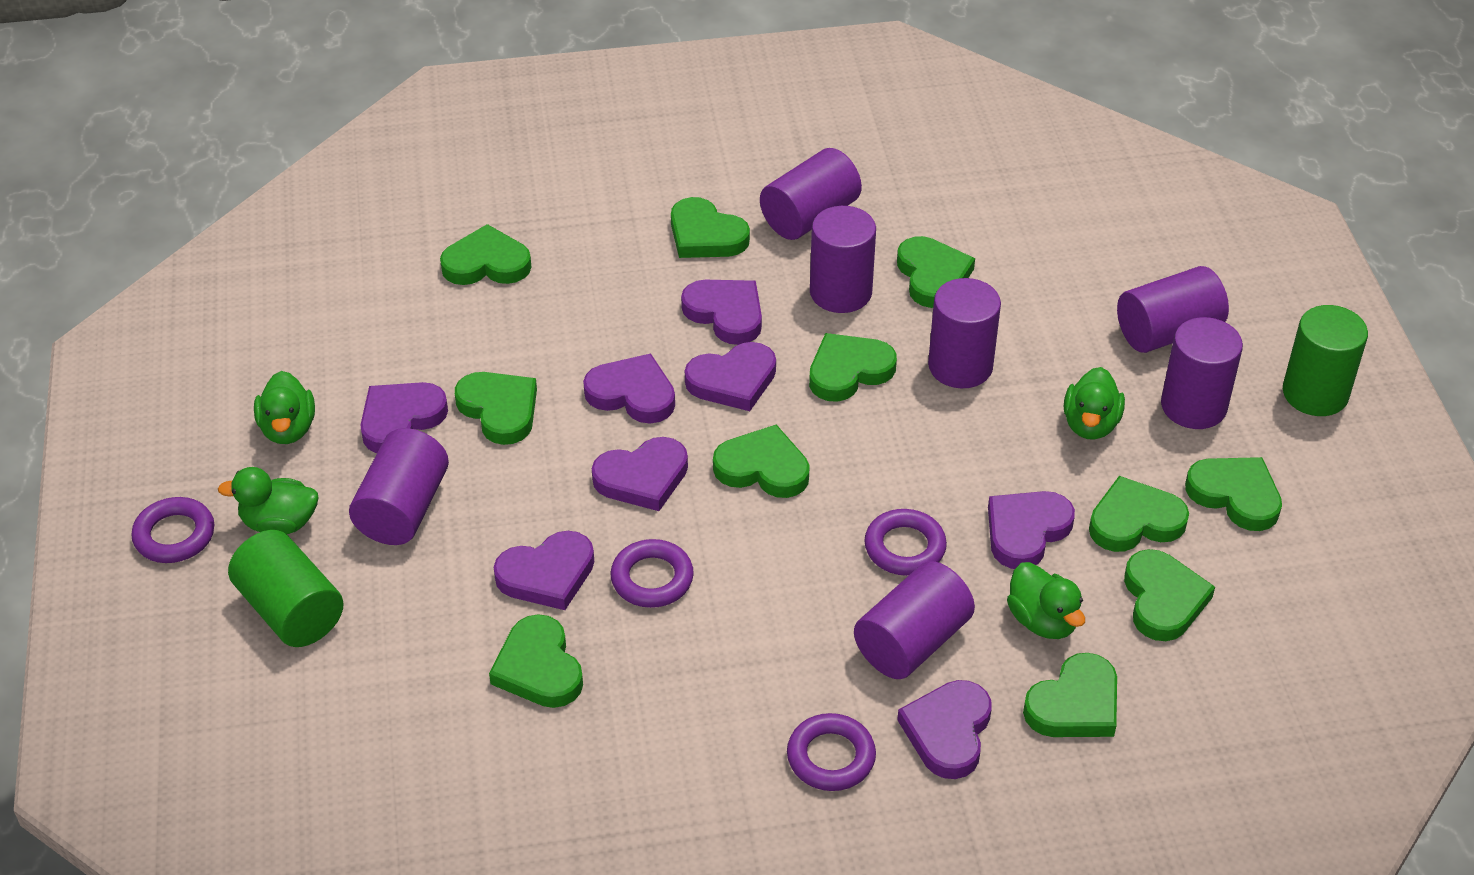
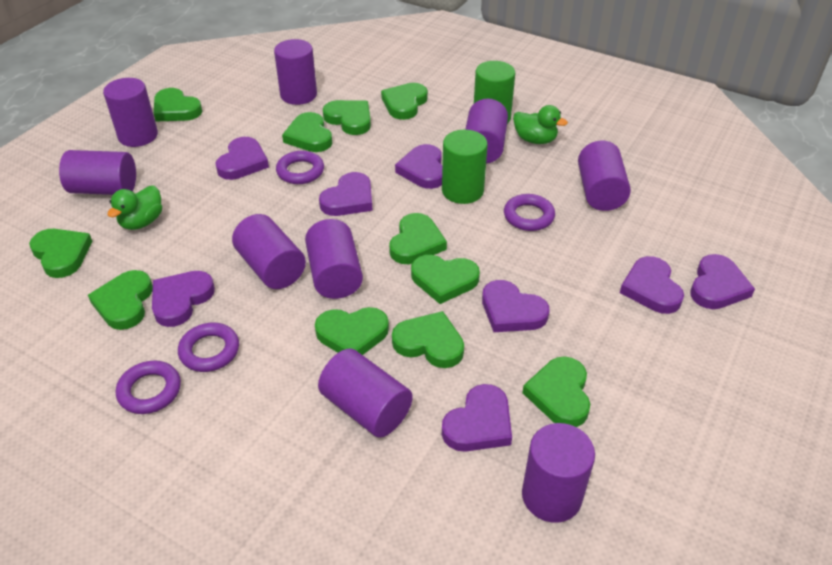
green duck: 4 -> 2
purple cylinder: 7 -> 9

